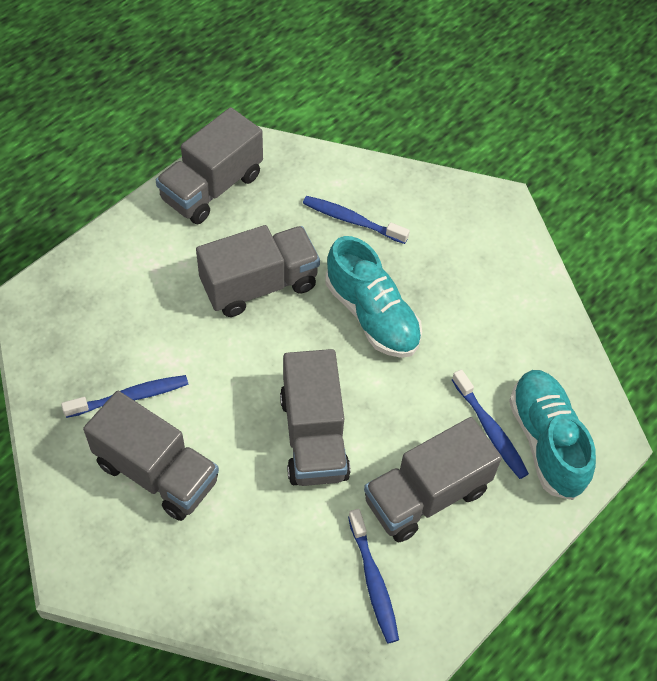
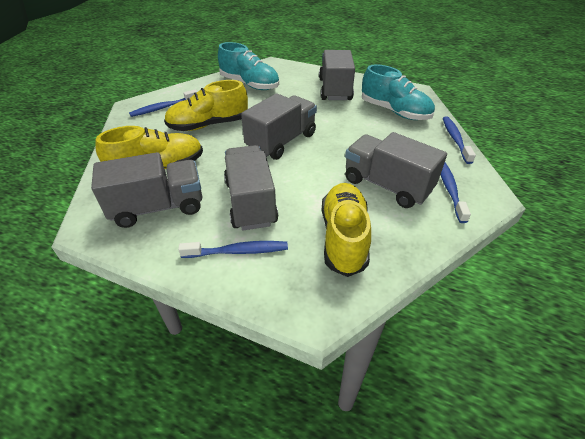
yellow shoe: 0 -> 3

